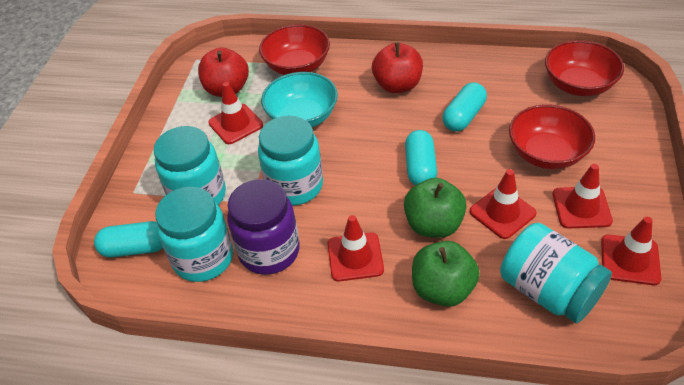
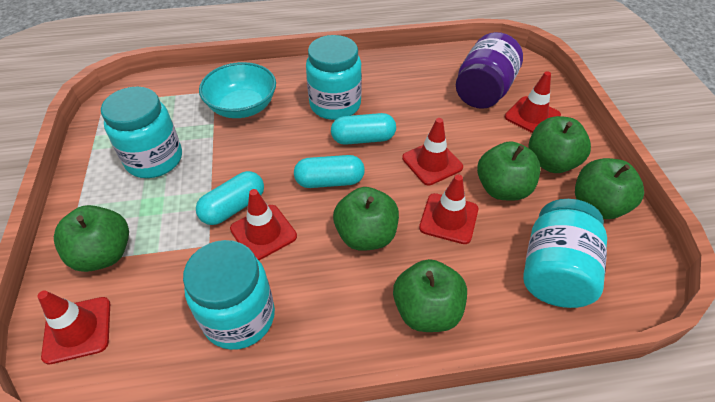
green apple: 2 -> 6
red apple: 2 -> 0
red bowl: 3 -> 0

